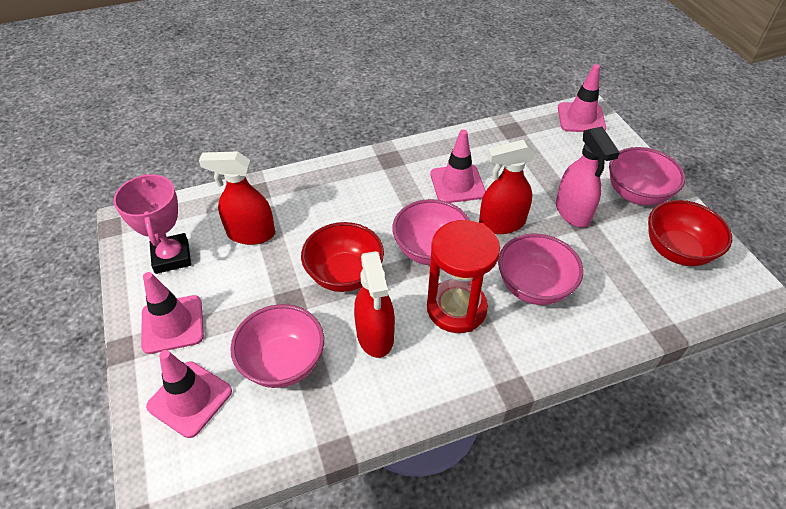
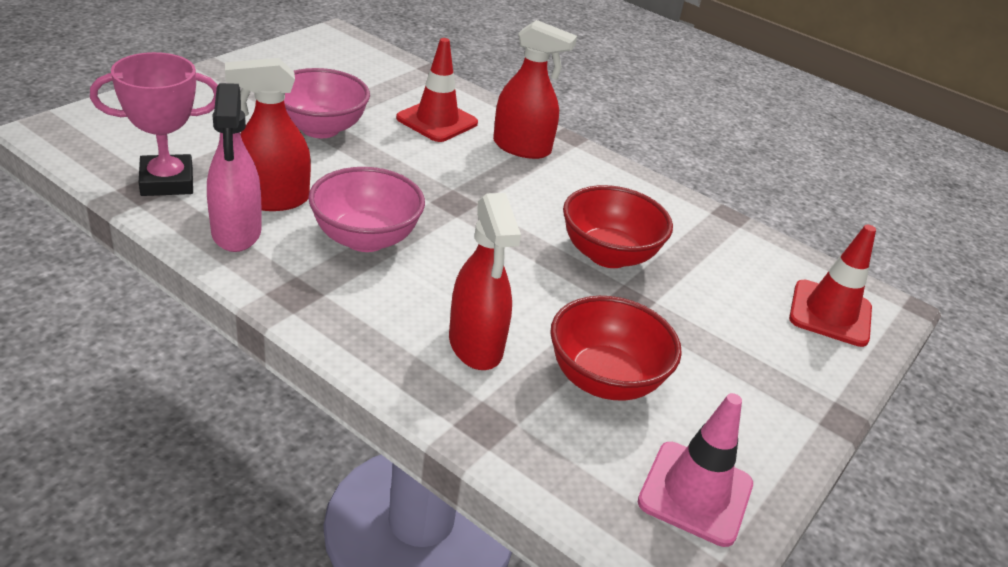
pink bowl: 4 -> 2
pink traffic cone: 4 -> 1
red hourglass: 1 -> 0
red traffic cone: 0 -> 2

